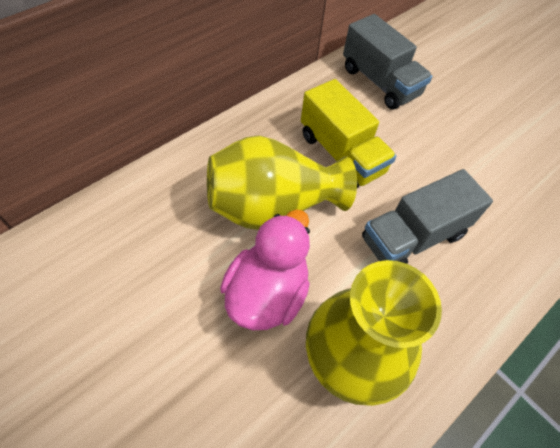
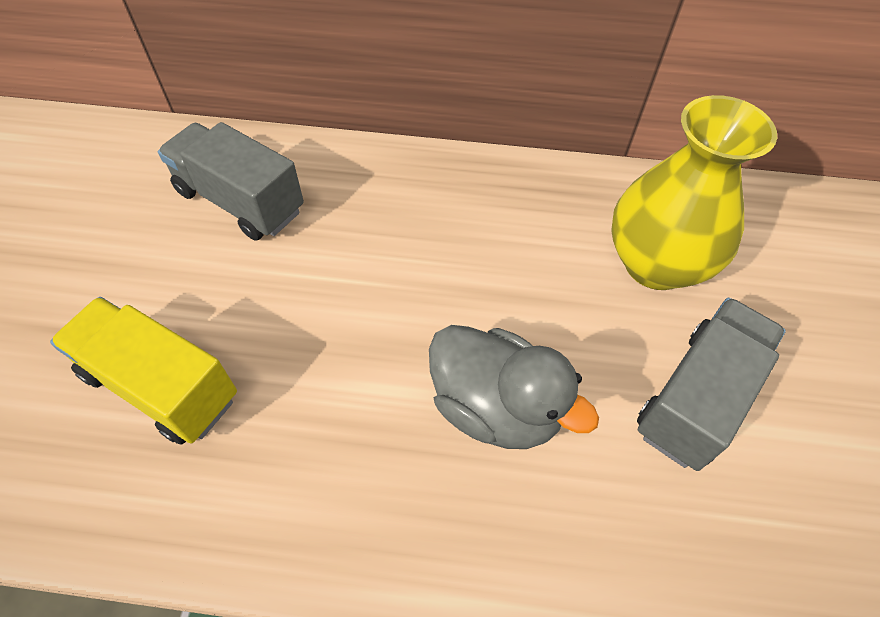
grey duck: 0 -> 1
pink duck: 1 -> 0
yellow vase: 2 -> 1

